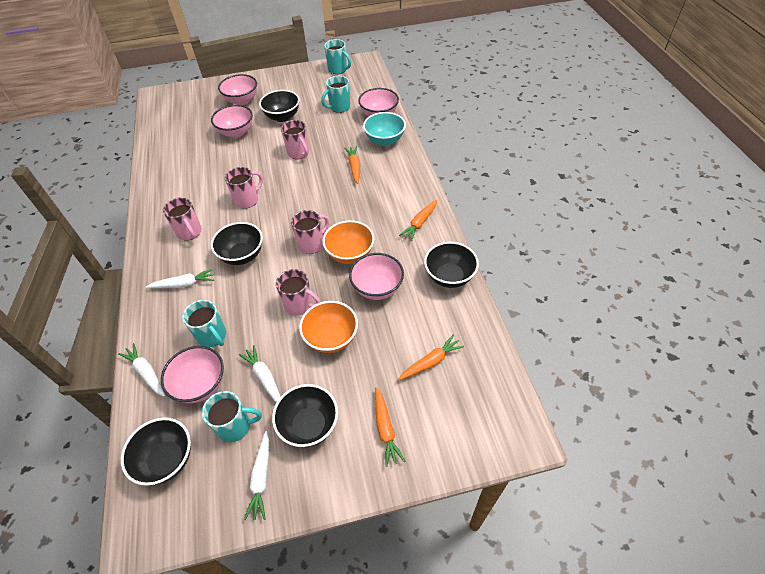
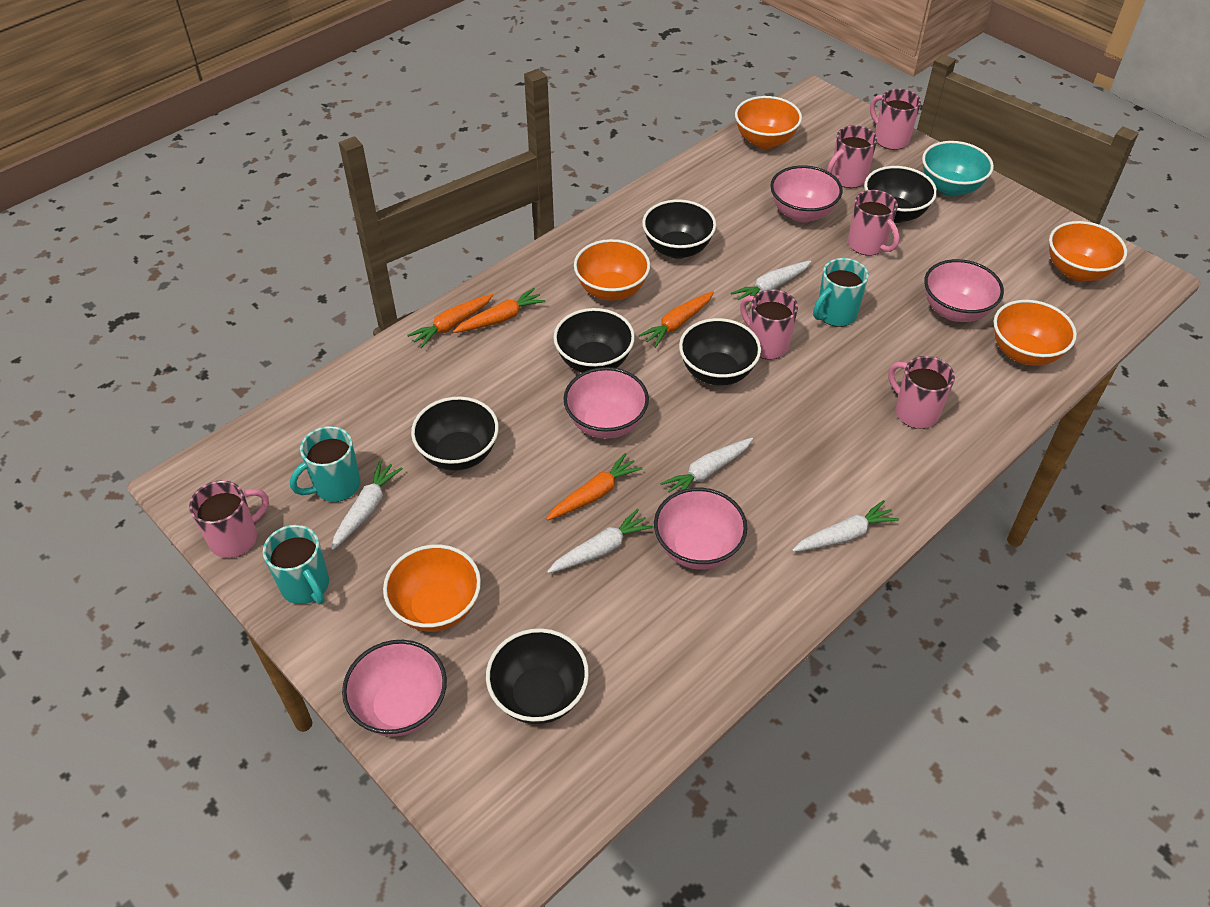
black bowl: 5 -> 6
orange bowl: 2 -> 5
pink mug: 5 -> 6
turquoise mug: 4 -> 3
white carrot: 4 -> 5

